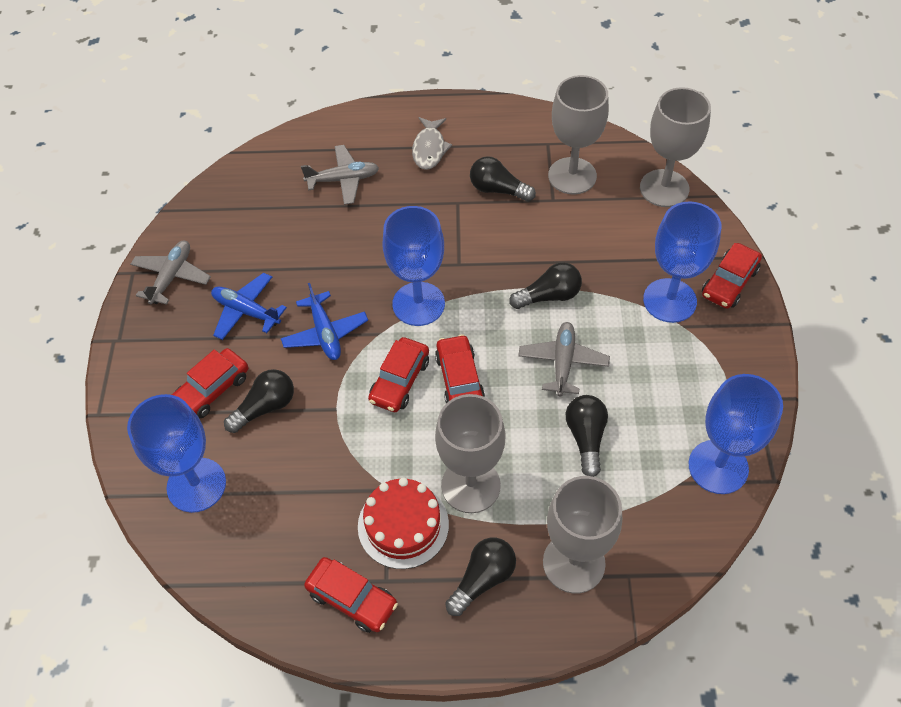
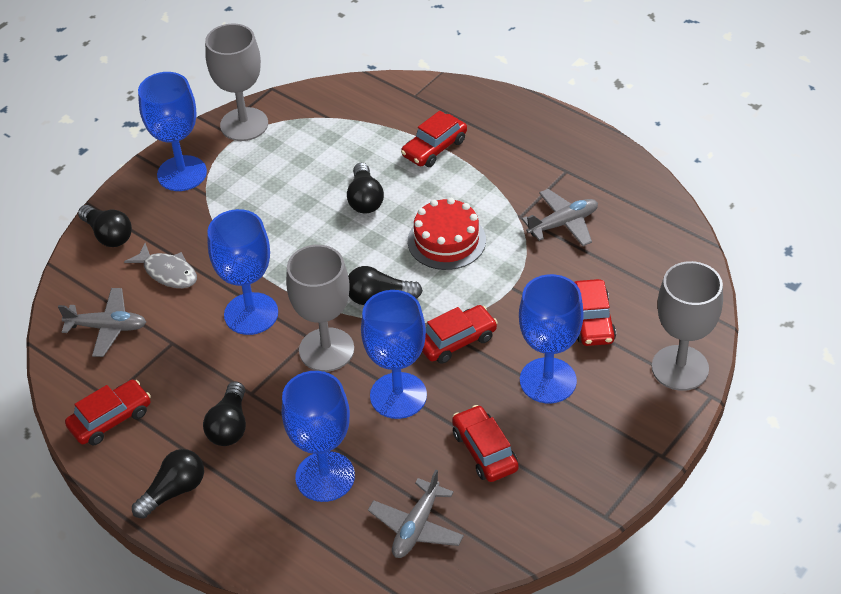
blue goblet: 4 -> 5
blue plane: 2 -> 0
grey goblet: 4 -> 3

